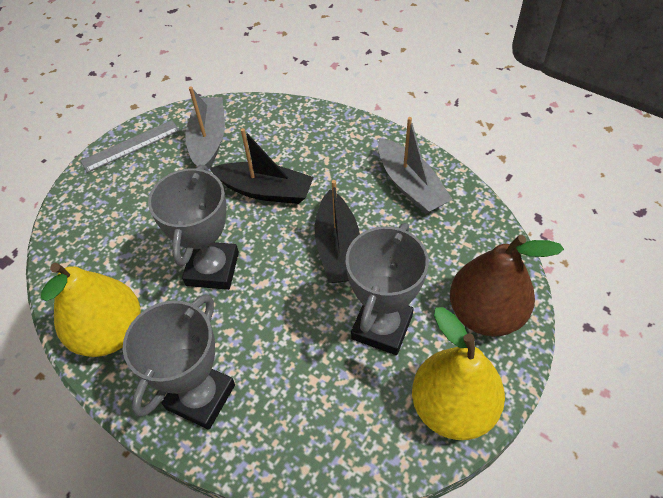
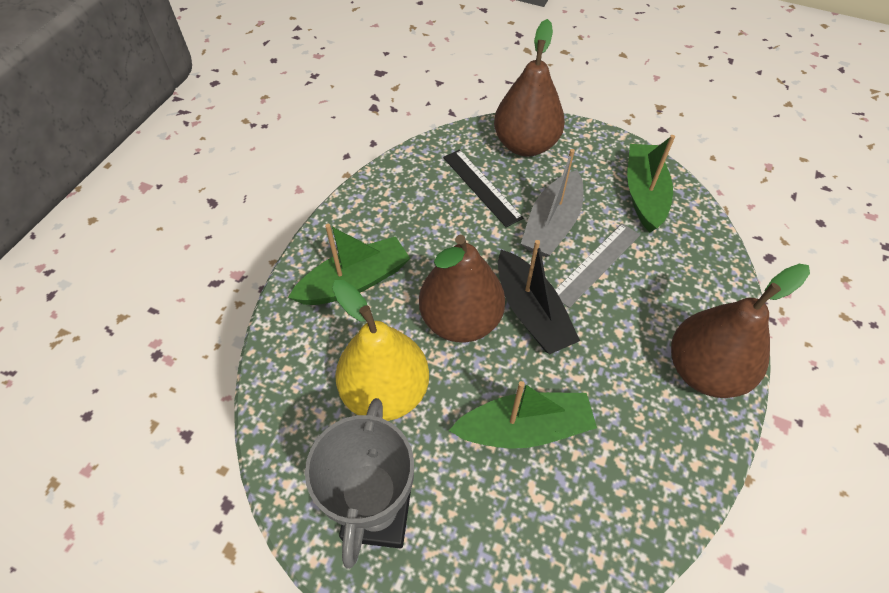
black boat: 2 -> 1
black ruler: 0 -> 1
brown pear: 1 -> 3
green boat: 0 -> 3
grey boat: 2 -> 1
grey trophy: 3 -> 1
yellow pear: 2 -> 1

